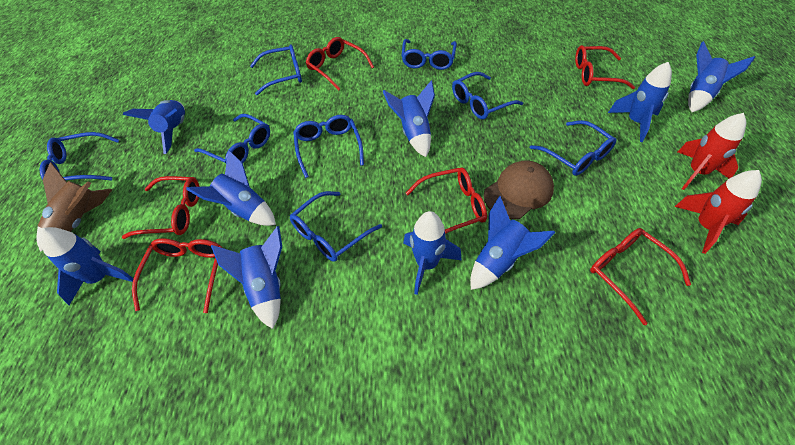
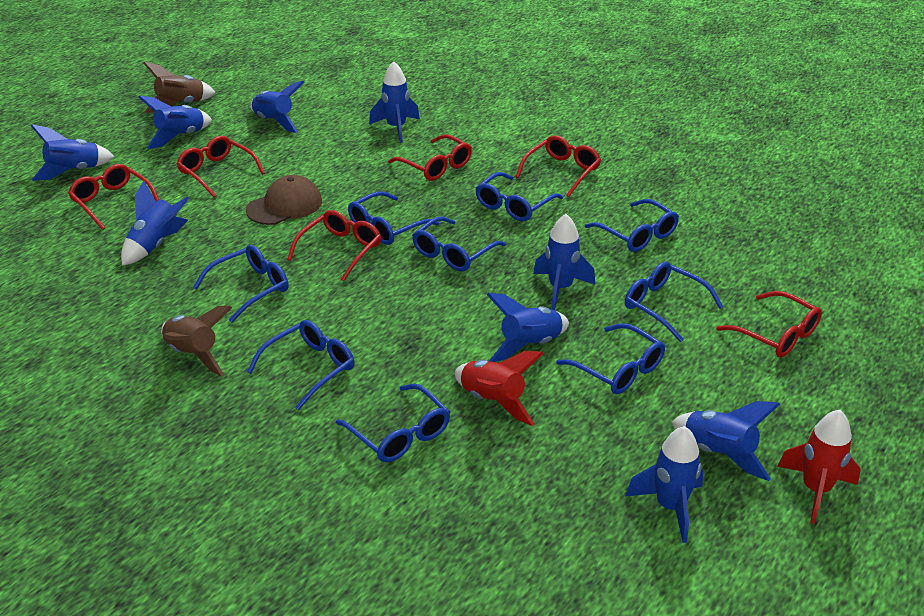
blue glasses: 8 -> 9
brown rocket: 1 -> 2

